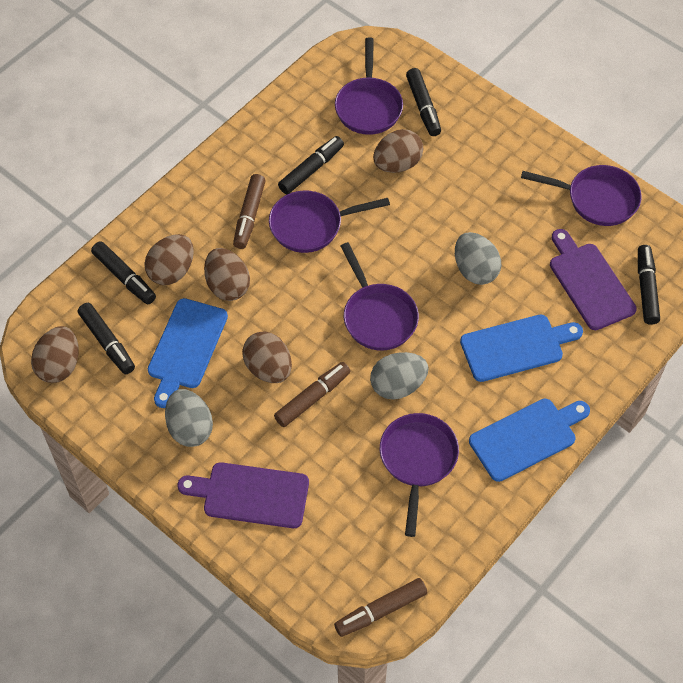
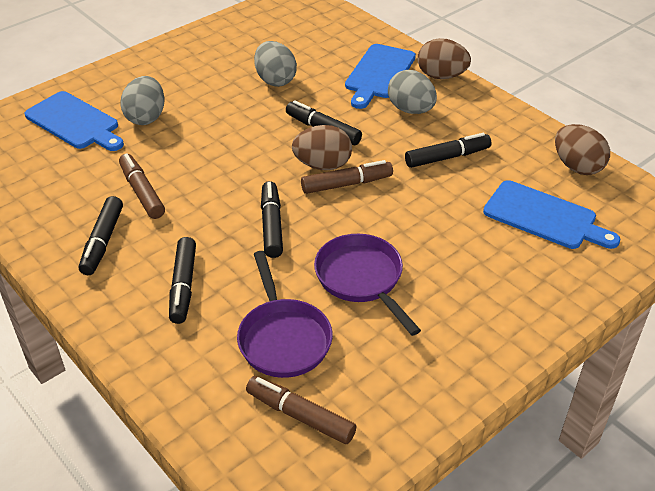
brown egg: 5 -> 3
purple cutting board: 2 -> 0
purple pan: 5 -> 2

